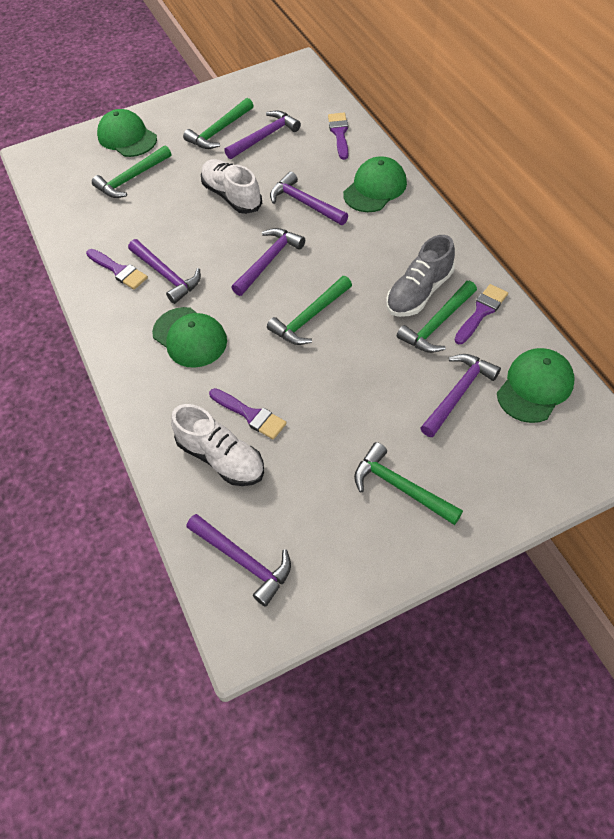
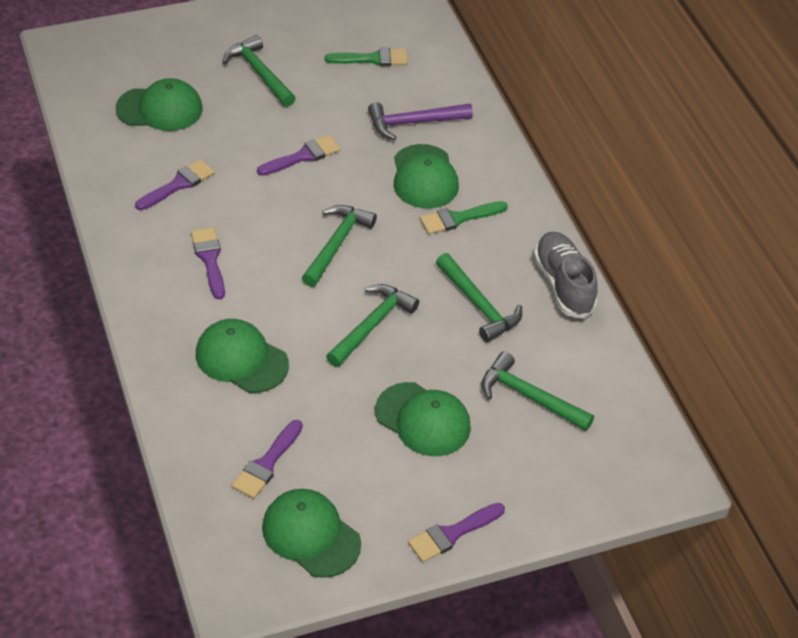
green brush: 0 -> 2
green cap: 4 -> 5
purple brush: 4 -> 5
purple hammer: 6 -> 1
white shoe: 2 -> 0

